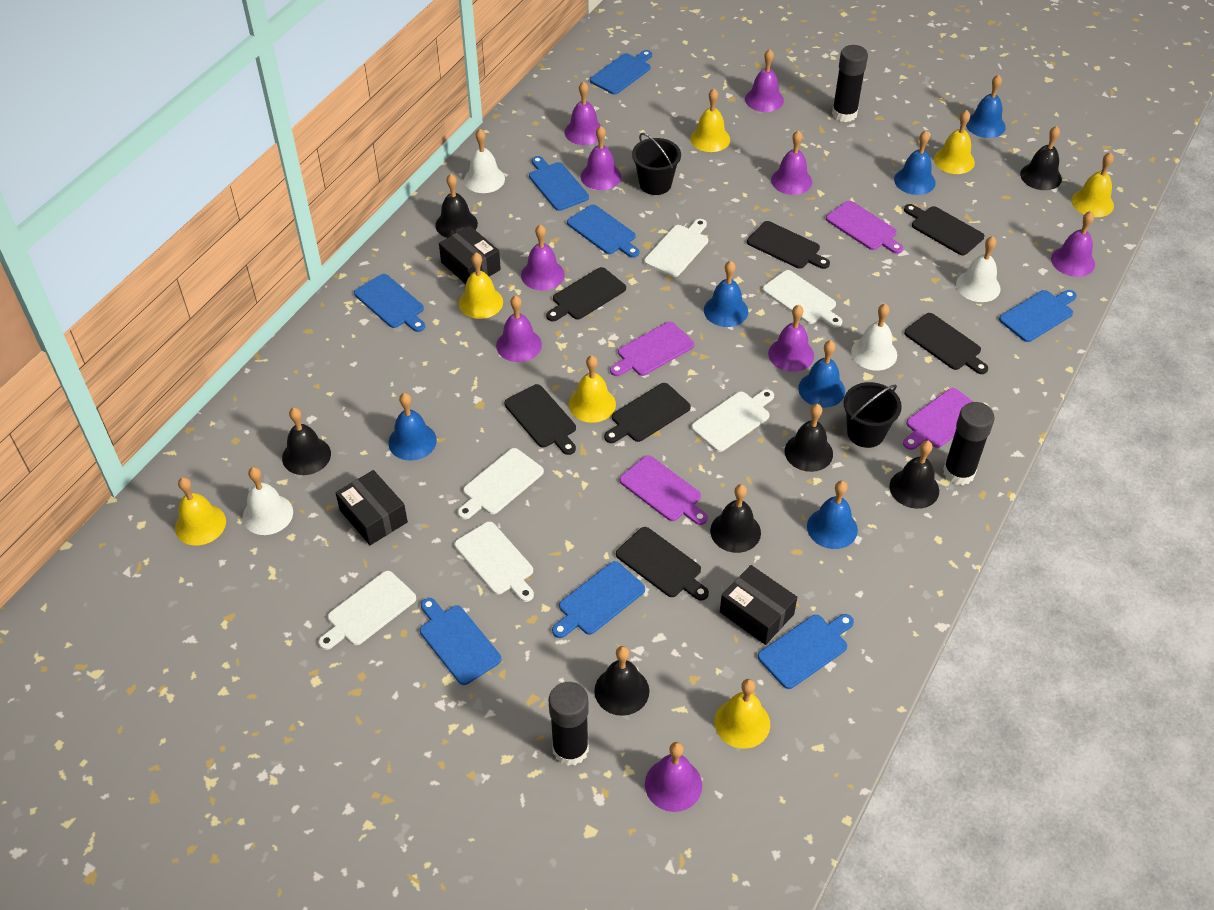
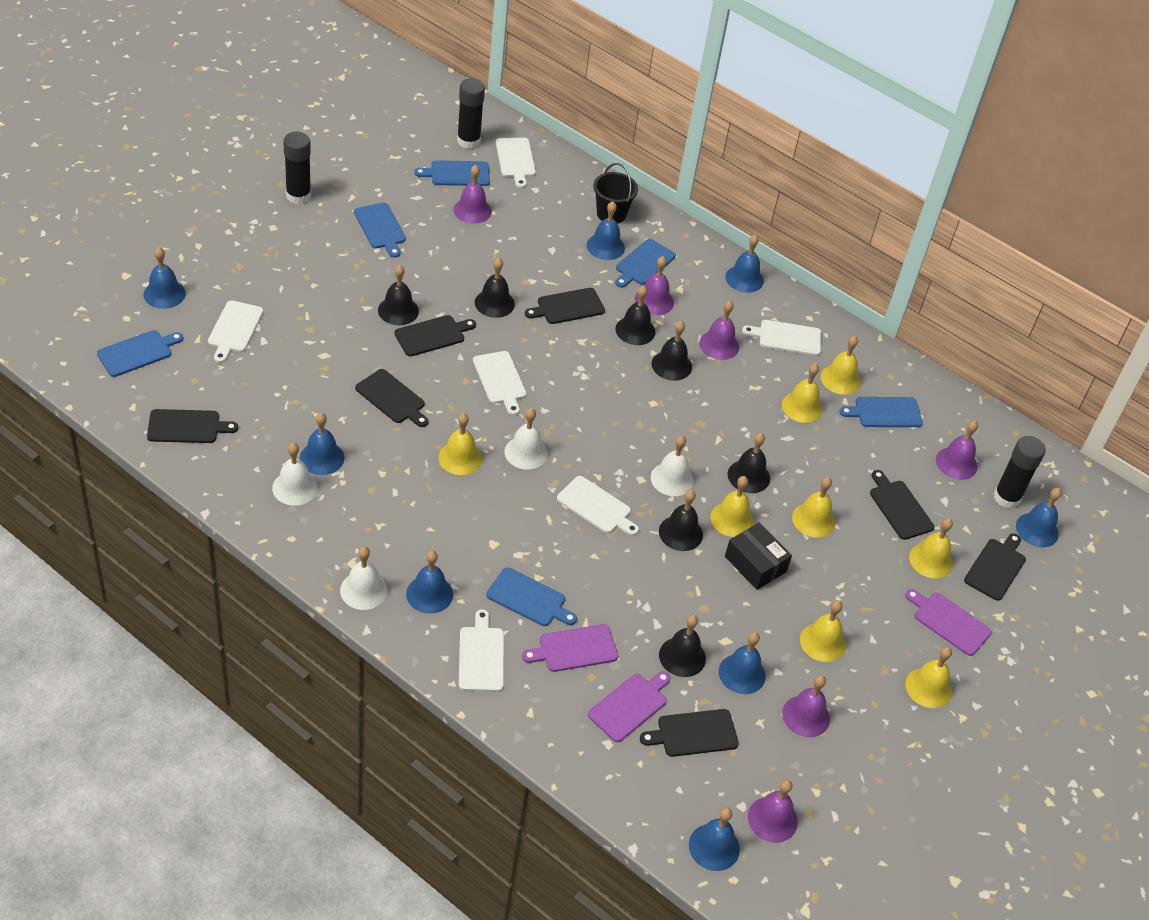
black box: 3 -> 1
black bucket: 2 -> 1
blue bell: 6 -> 8
blue cutting board: 8 -> 6
purple bell: 9 -> 6
purple cutting board: 4 -> 3
yellow bell: 7 -> 8

